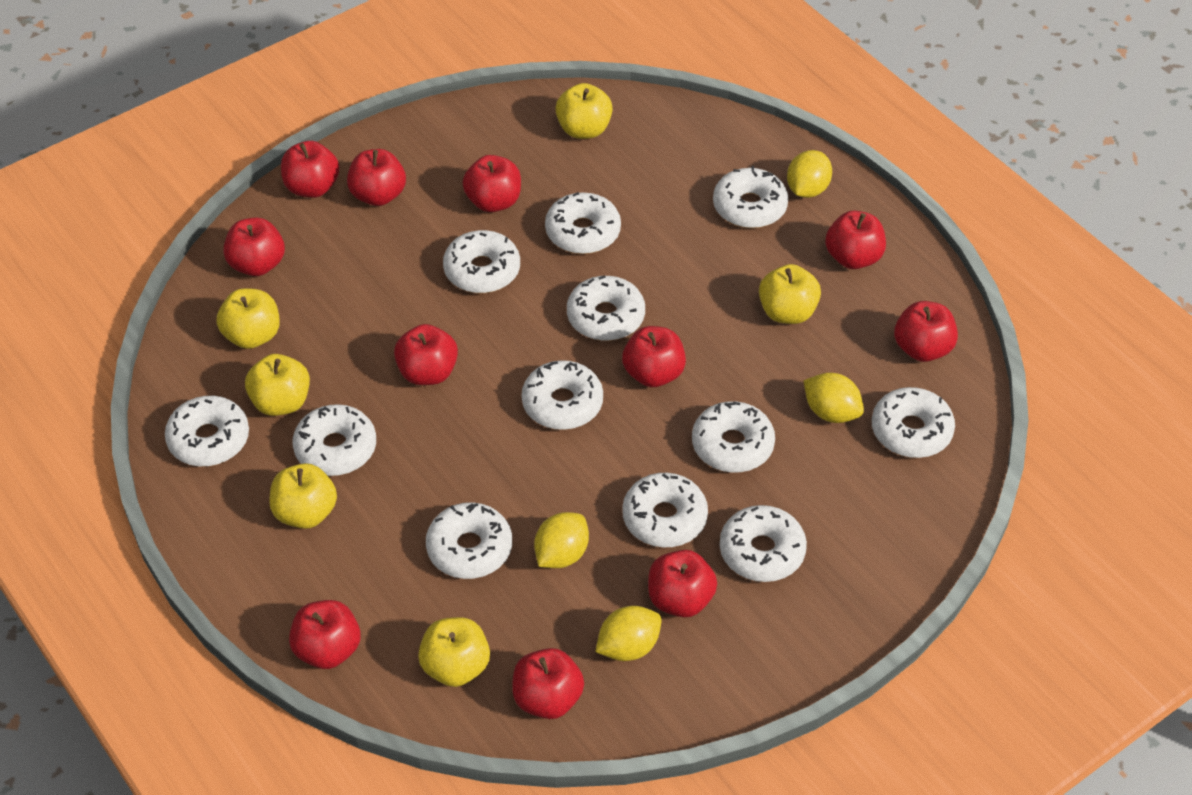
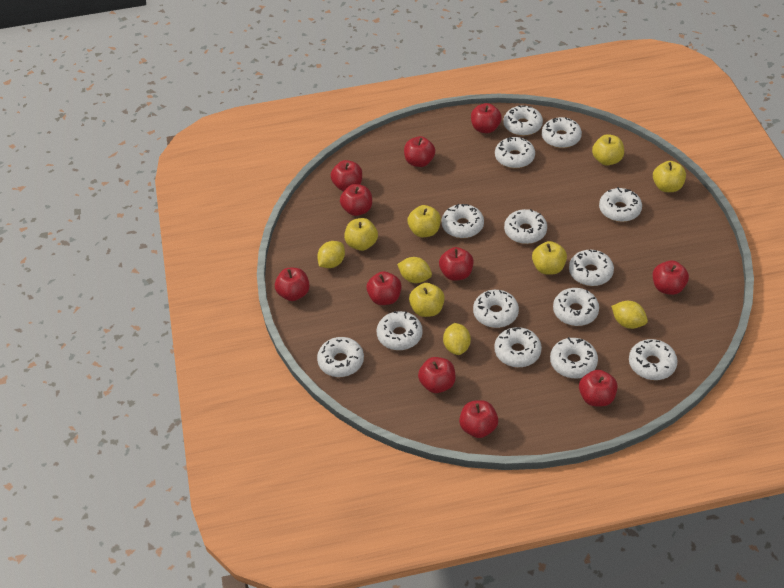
white donut: 12 -> 14

